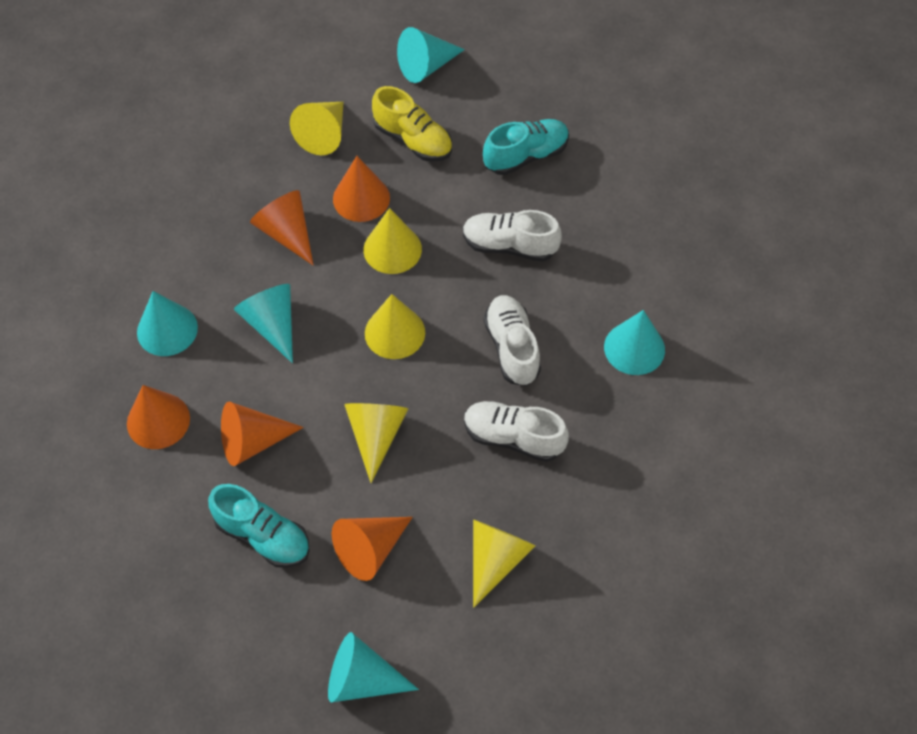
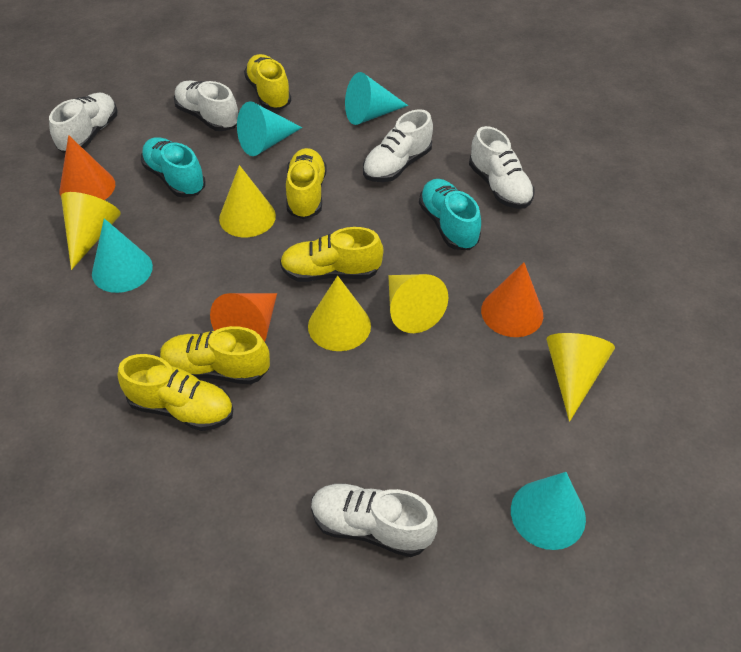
orange cone: 5 -> 3
turquoise cone: 5 -> 4
white shoe: 3 -> 5
yellow shoe: 1 -> 5

